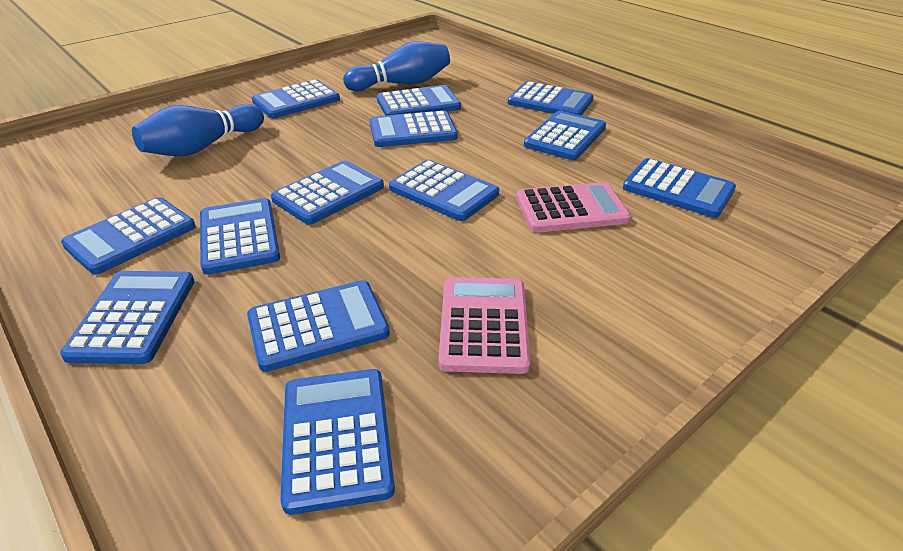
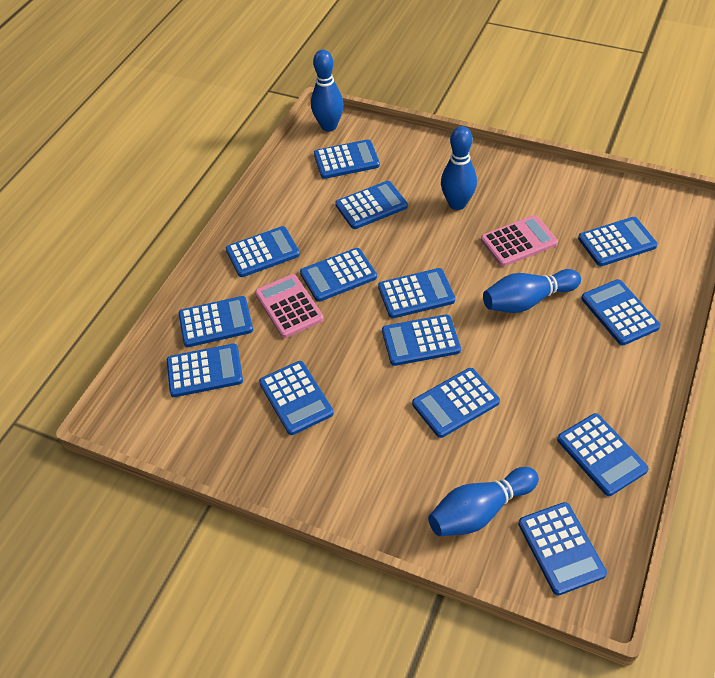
blue bowling pin: 2 -> 4
blue calculator: 13 -> 14

